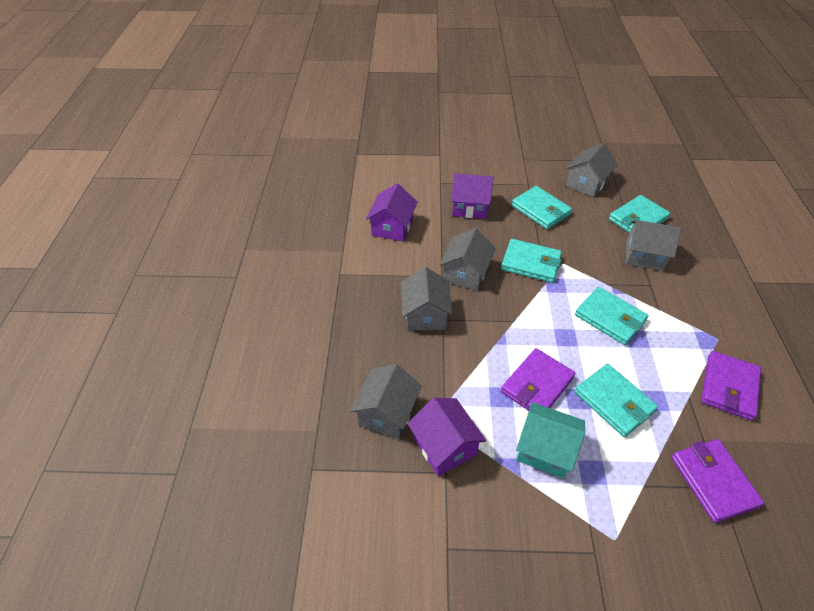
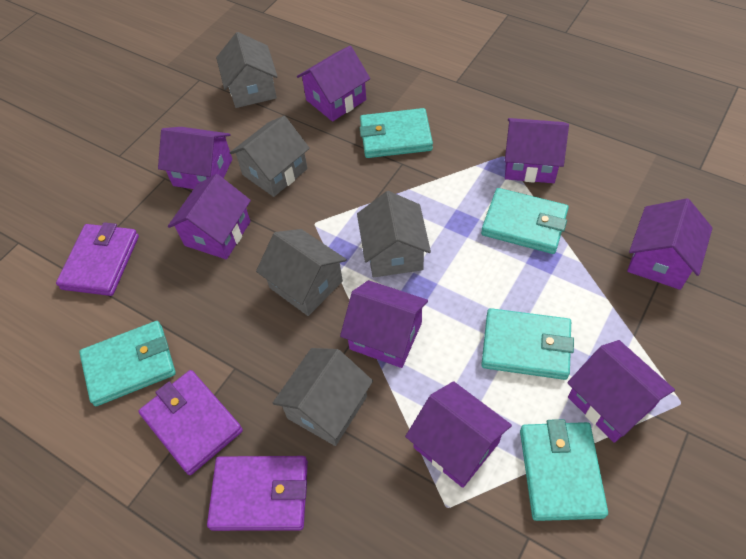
purple house: 3 -> 8
turquoise house: 1 -> 0

